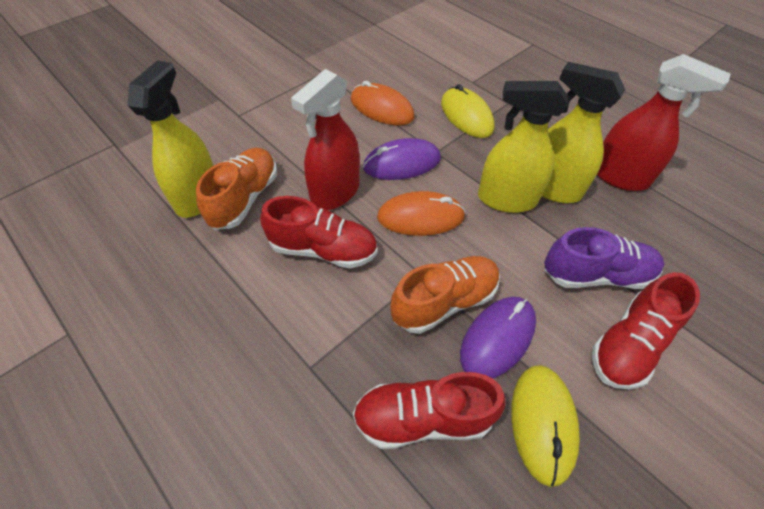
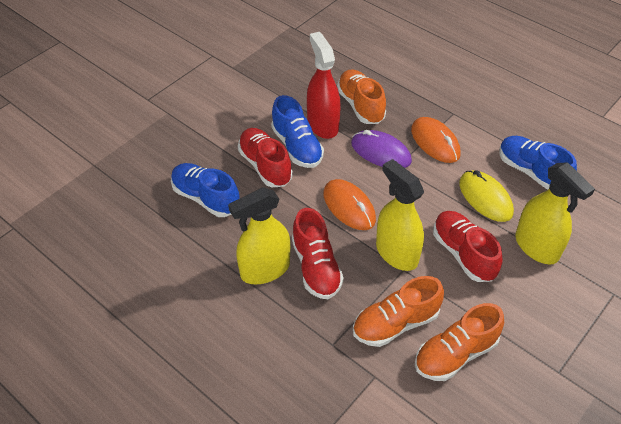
blue shoe: 0 -> 3
orange shoe: 2 -> 3
purple mouse: 2 -> 1
purple shoe: 1 -> 0
red spray bottle: 2 -> 1
yellow mouse: 2 -> 1

